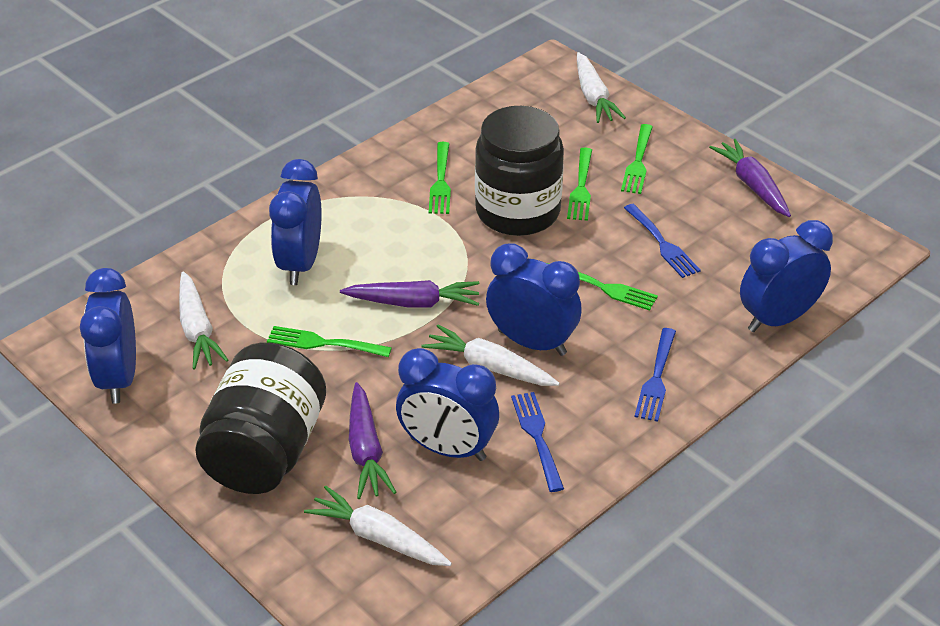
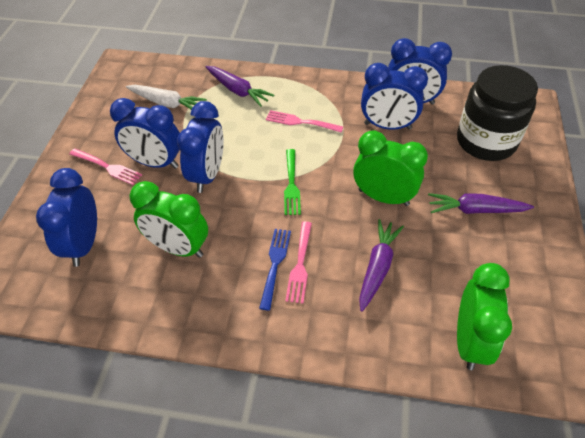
black jar: 2 -> 1
blue fork: 3 -> 1
green clock: 0 -> 3
green fork: 5 -> 1
pink fork: 0 -> 3
white carrot: 4 -> 1

